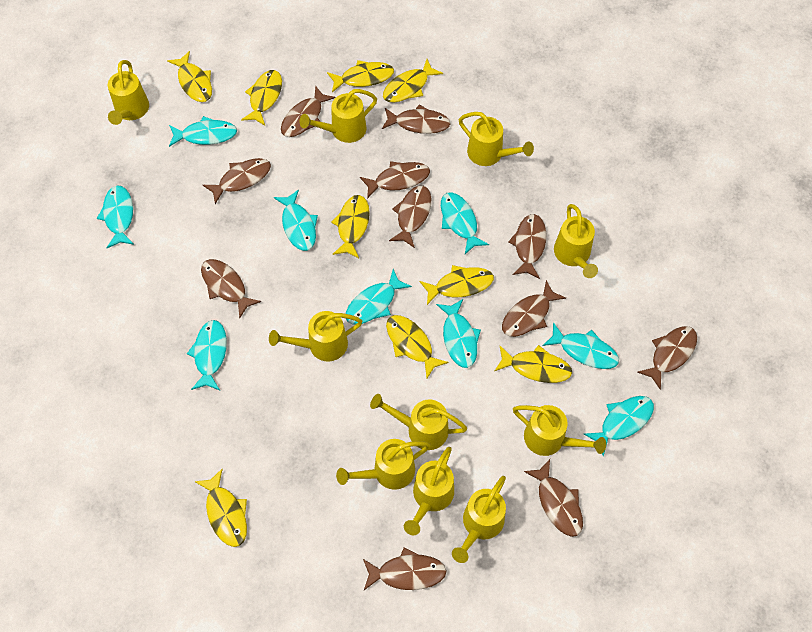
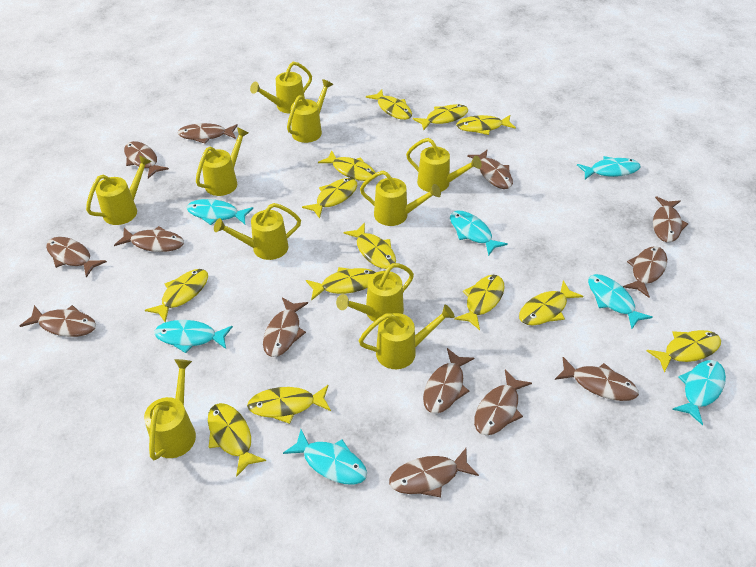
brown fish: 11 -> 13
turquoise fish: 9 -> 7
yellow fish: 9 -> 13

